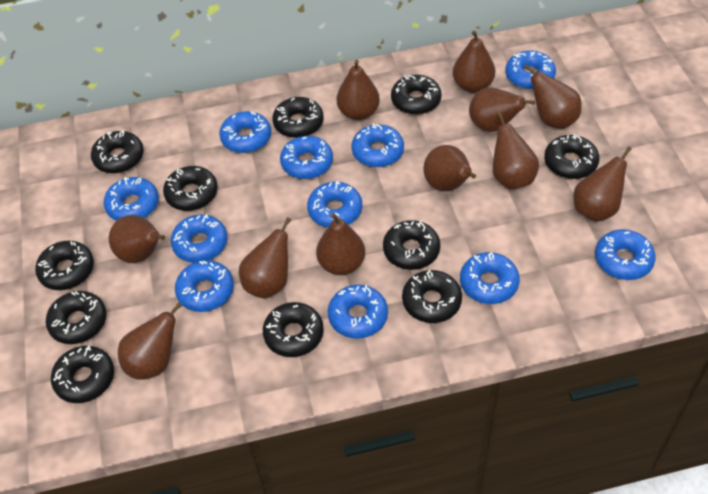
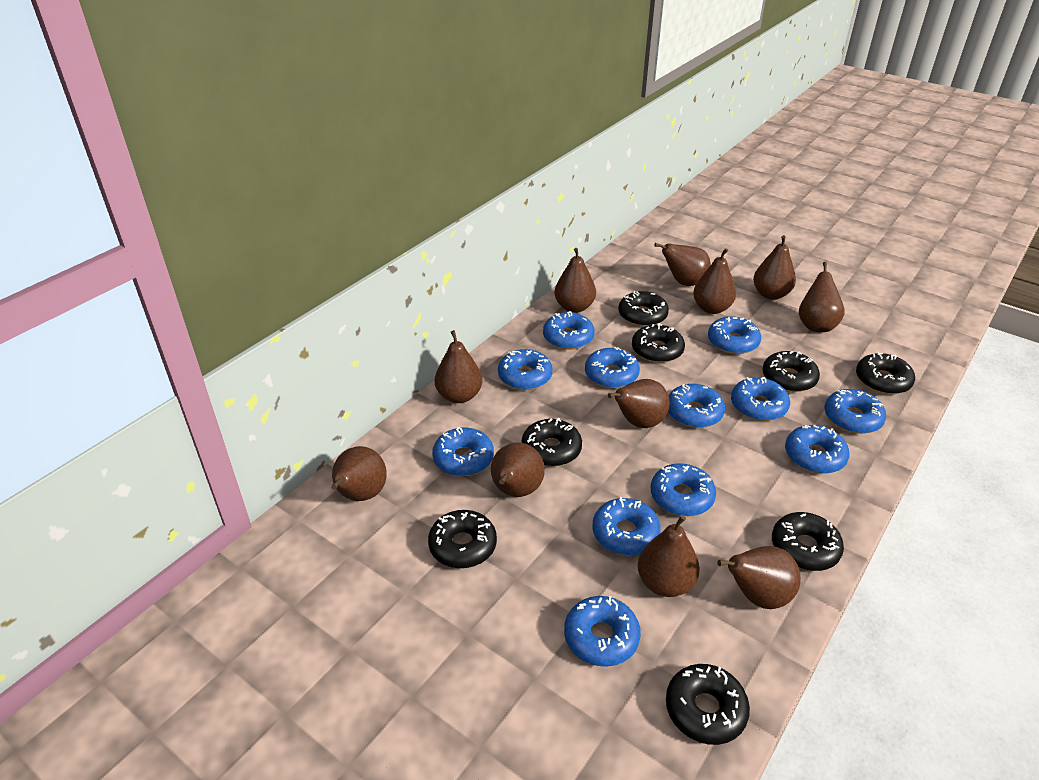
black donut: 11 -> 8
blue donut: 11 -> 12

